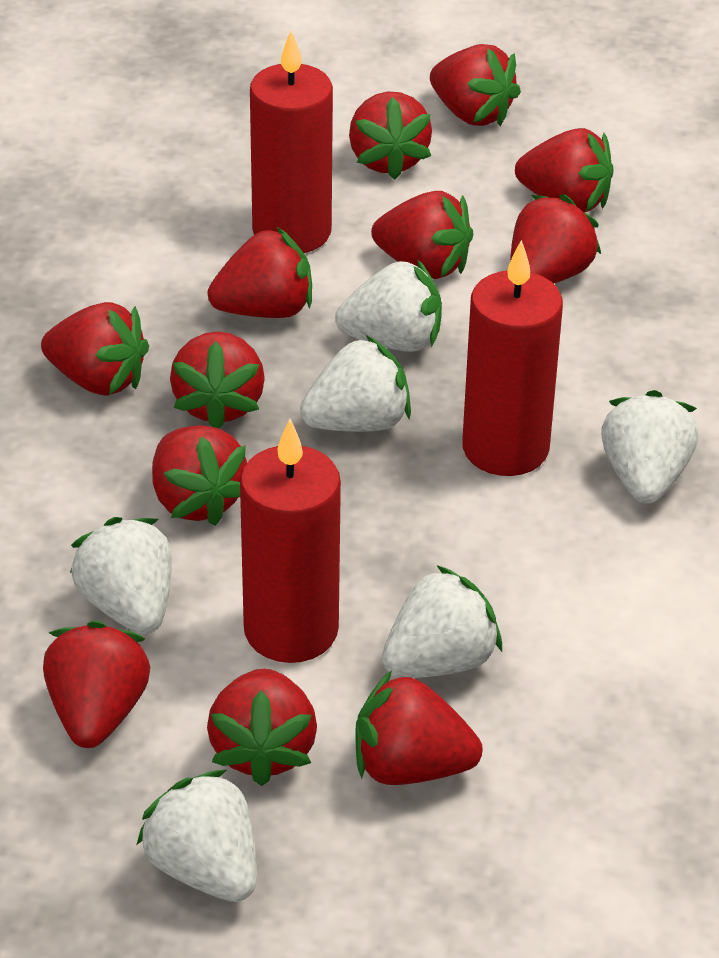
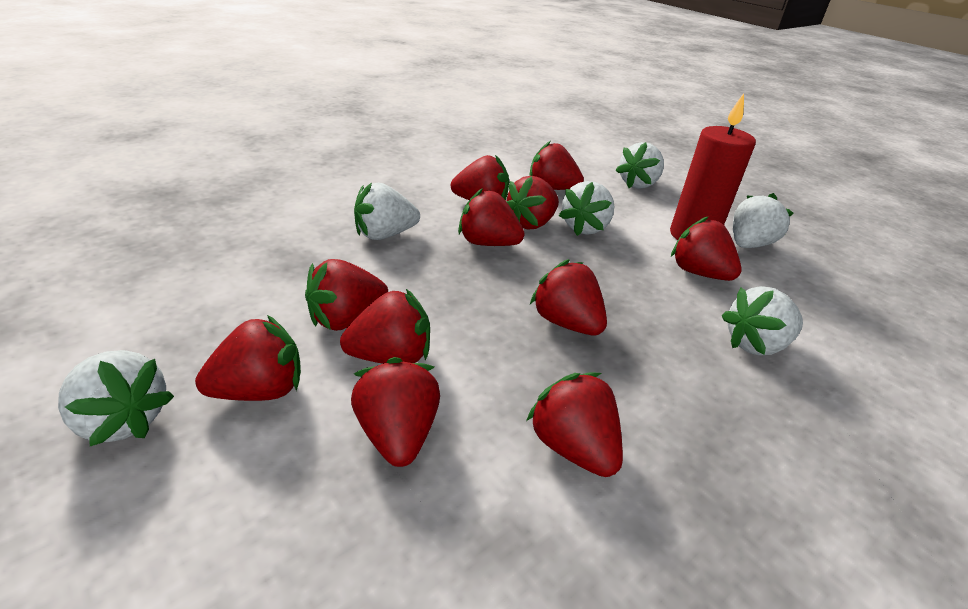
red candle: 3 -> 1
red strawberry: 12 -> 11

